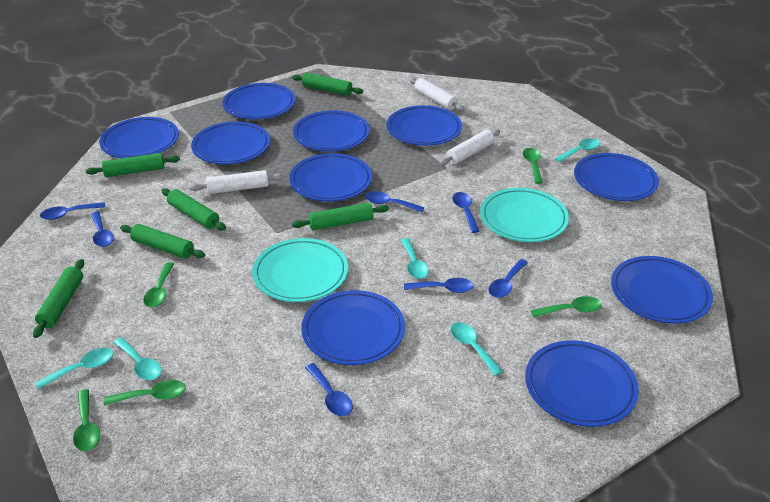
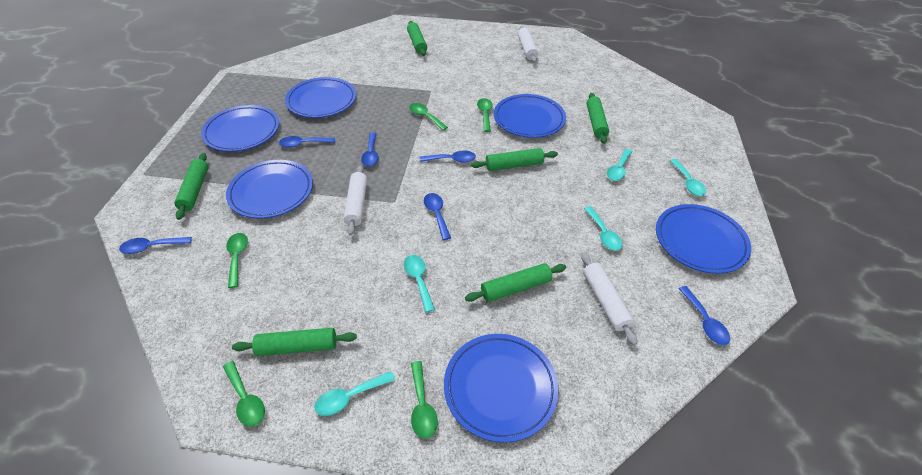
blue plate: 10 -> 6
blue spoon: 7 -> 6
turquoise plate: 2 -> 0

